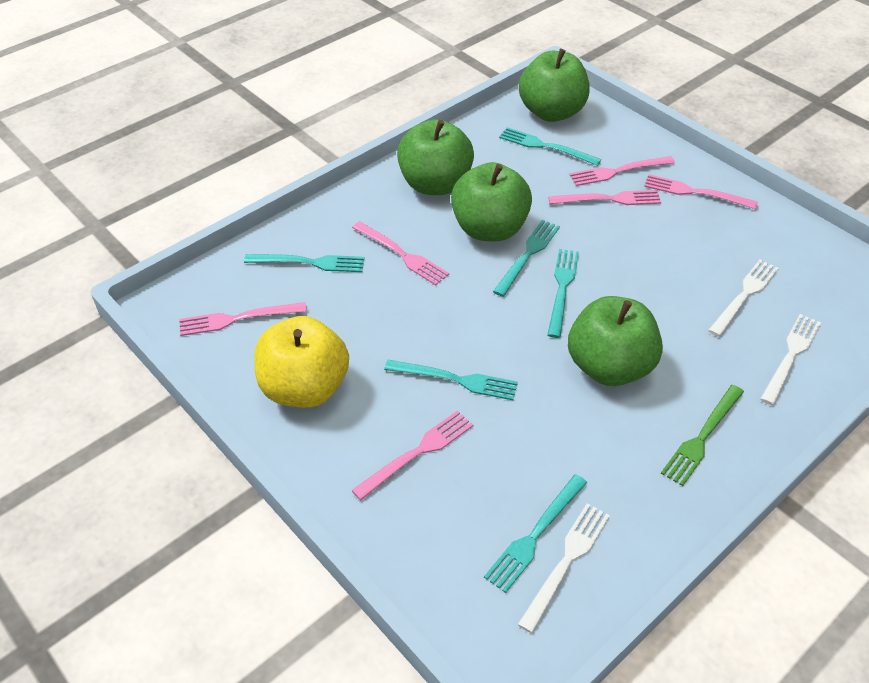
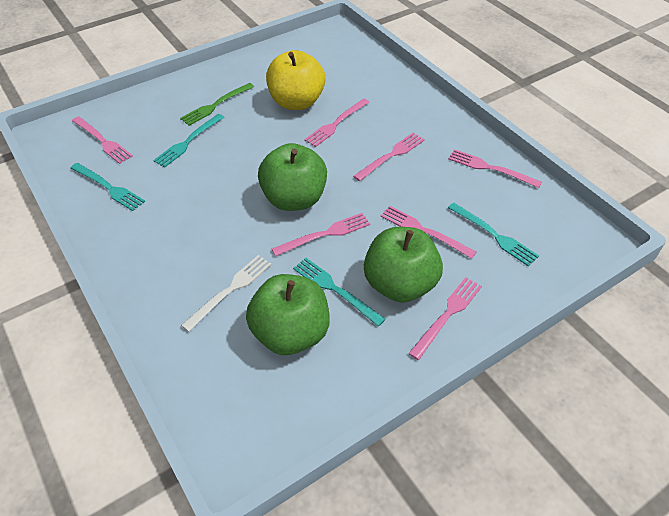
green apple: 4 -> 3
pink fork: 6 -> 7
turquoise fork: 6 -> 4
white fork: 3 -> 1

